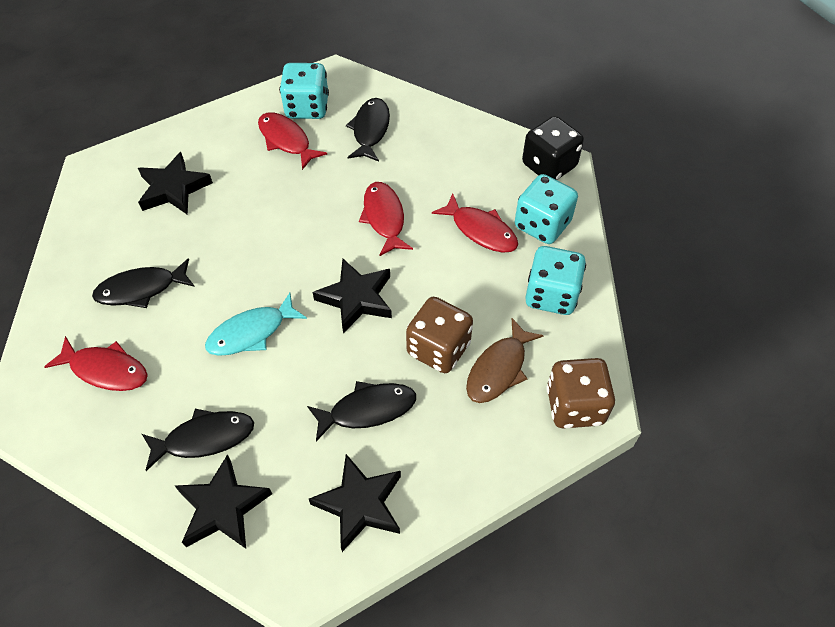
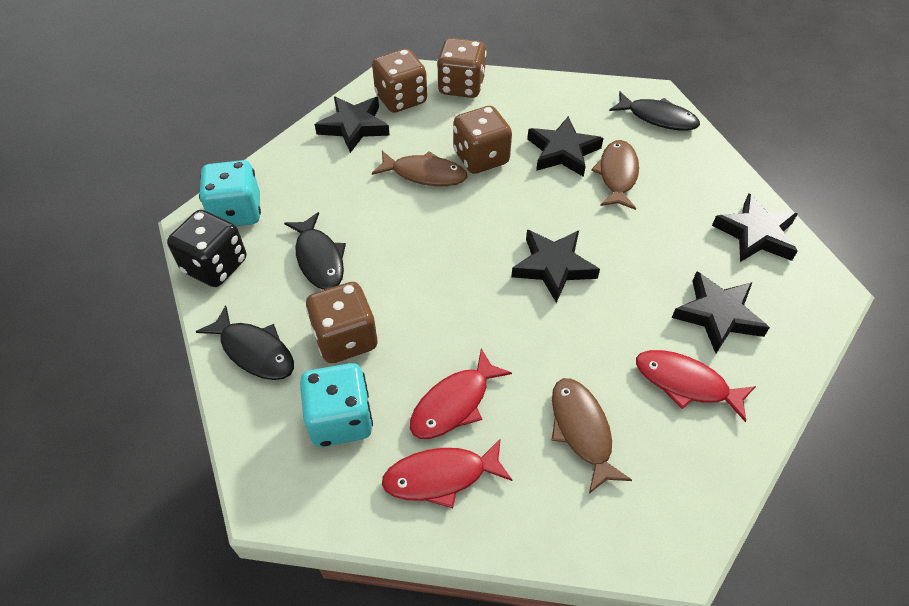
black fish: 4 -> 3
black star: 4 -> 5
brown dice: 2 -> 4
brown fish: 1 -> 3
red fish: 4 -> 3
turquoise dice: 3 -> 2
turquoise fish: 1 -> 0

